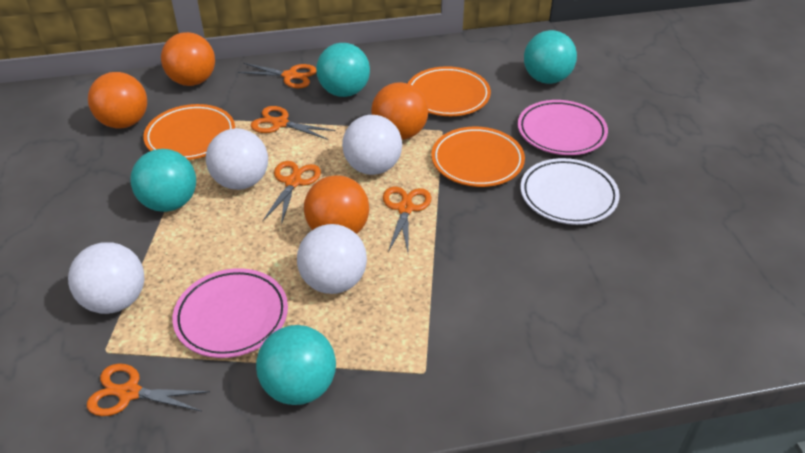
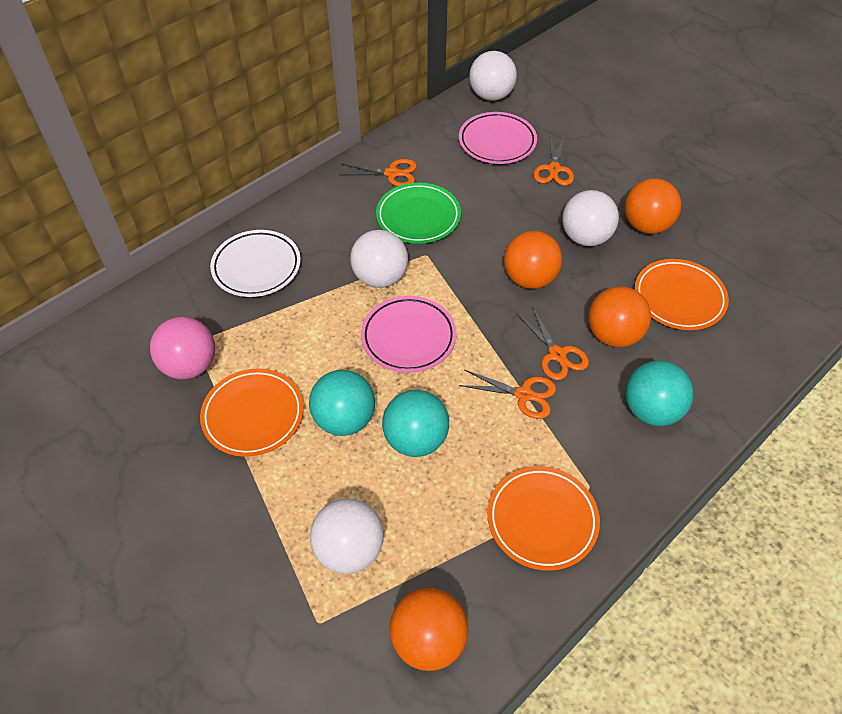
green plate: 0 -> 1
orange scissors: 5 -> 4
pink ball: 0 -> 1
turquoise ball: 4 -> 3

